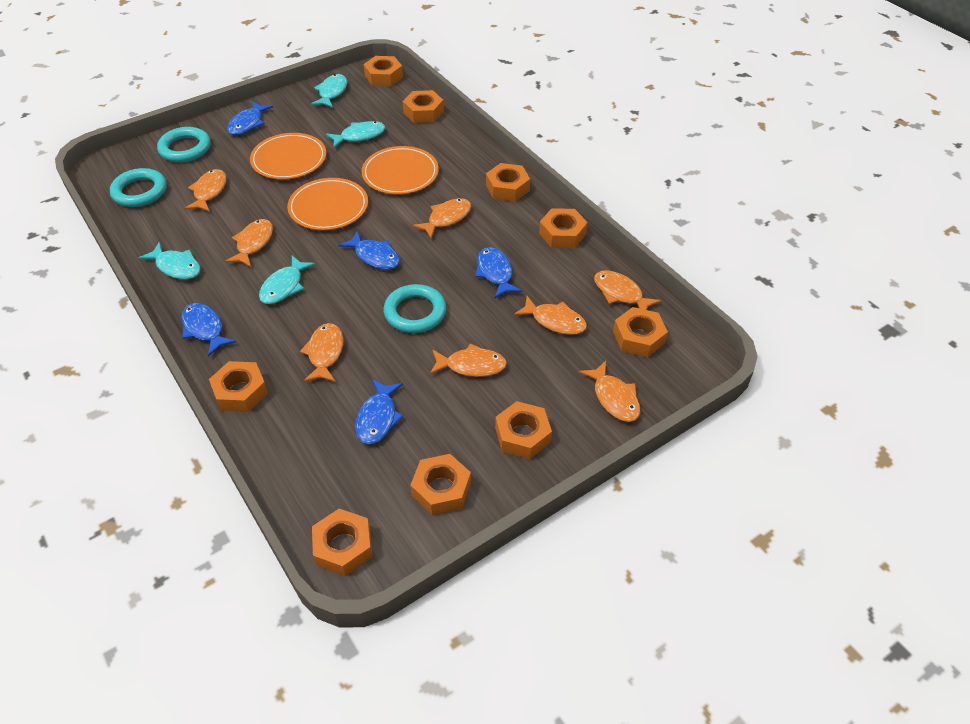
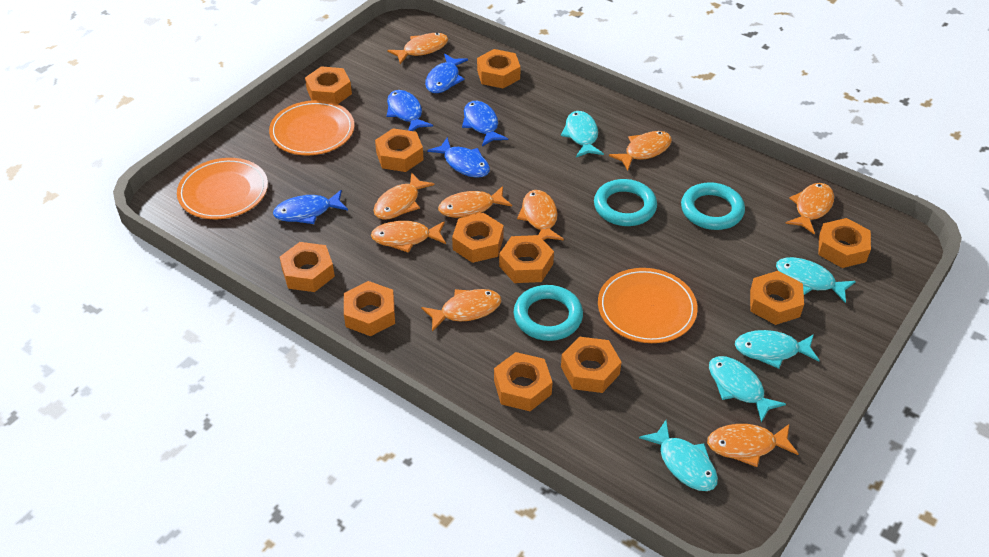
orange fish: 8 -> 9
orange nut: 9 -> 11
turquoise fish: 4 -> 5

